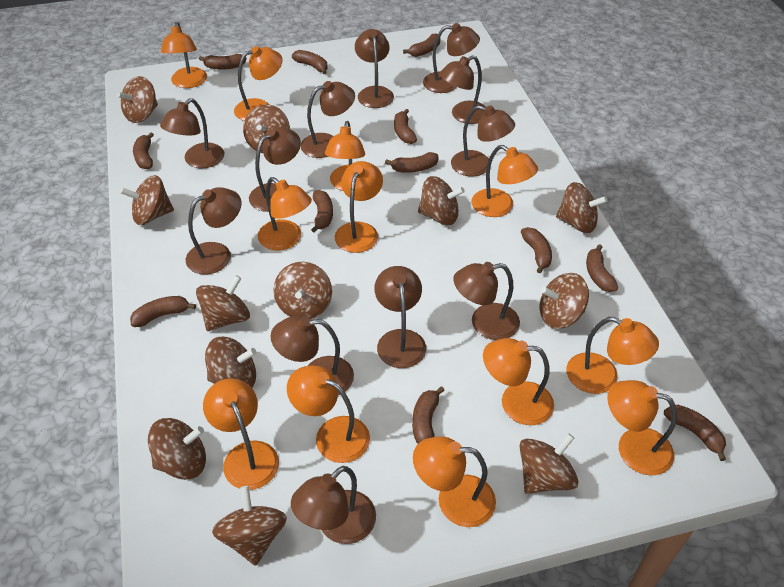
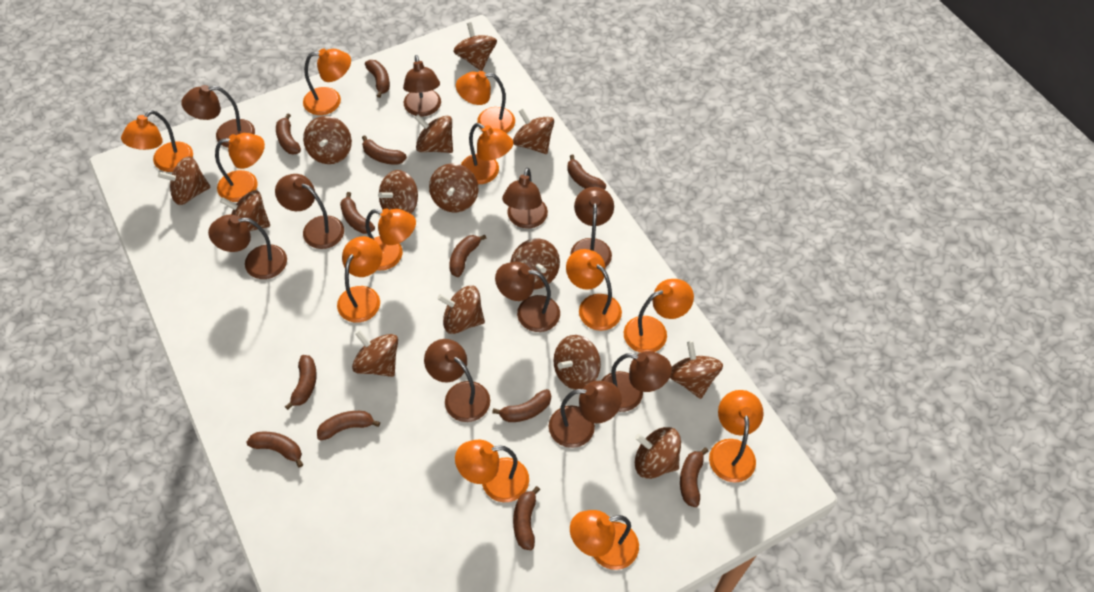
brown lamp: 12 -> 10
brown spinning top: 12 -> 14

